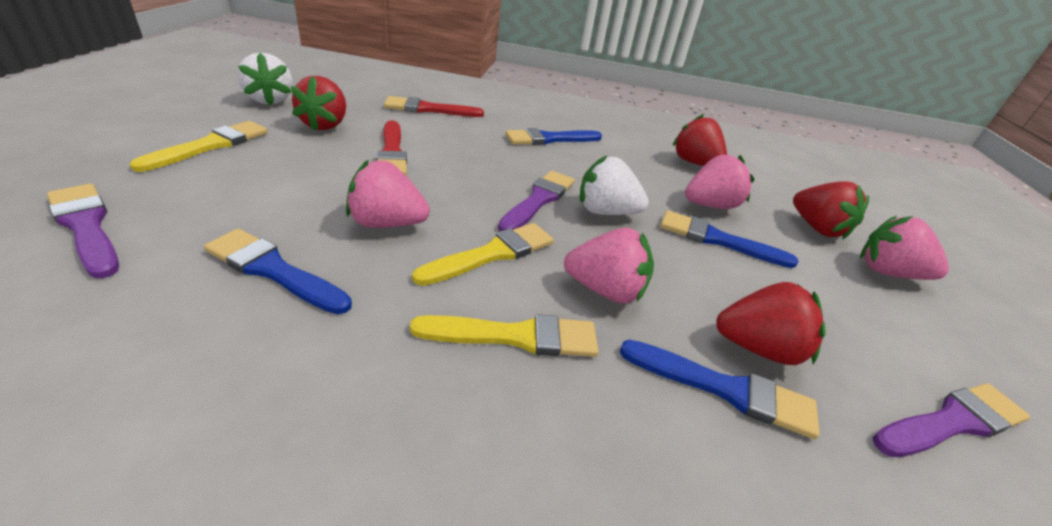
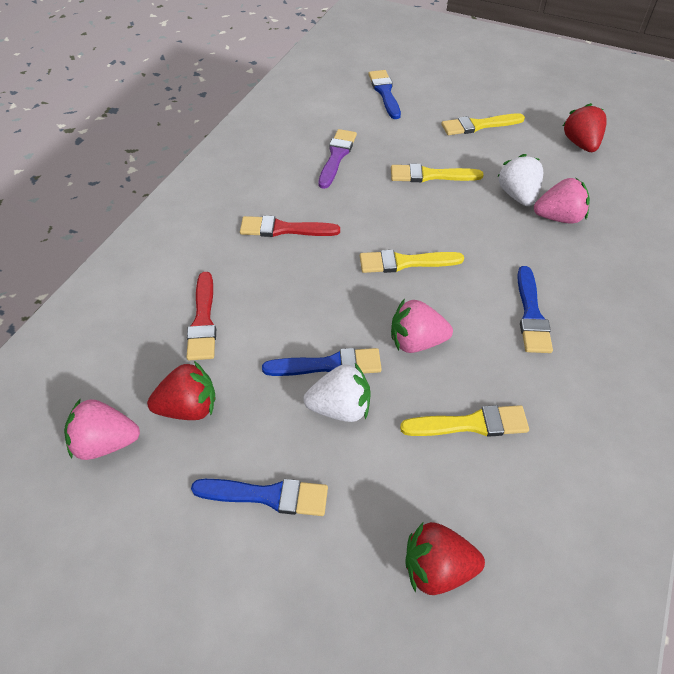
pink strawberry: 4 -> 3
purple brush: 3 -> 1
red strawberry: 4 -> 3
yellow brush: 3 -> 4

